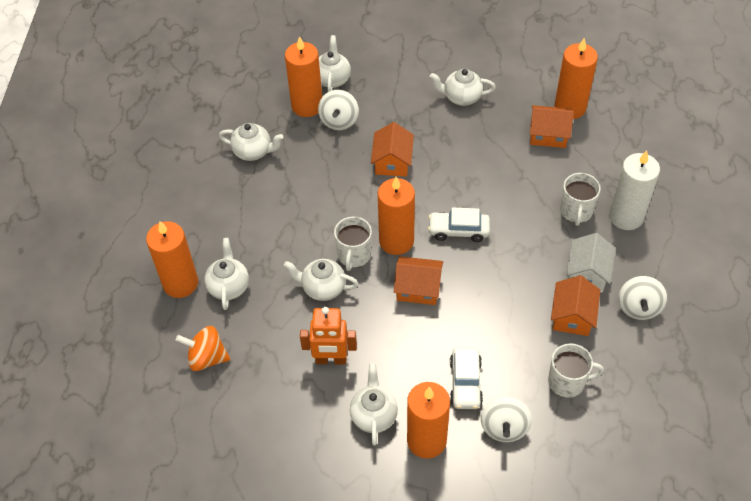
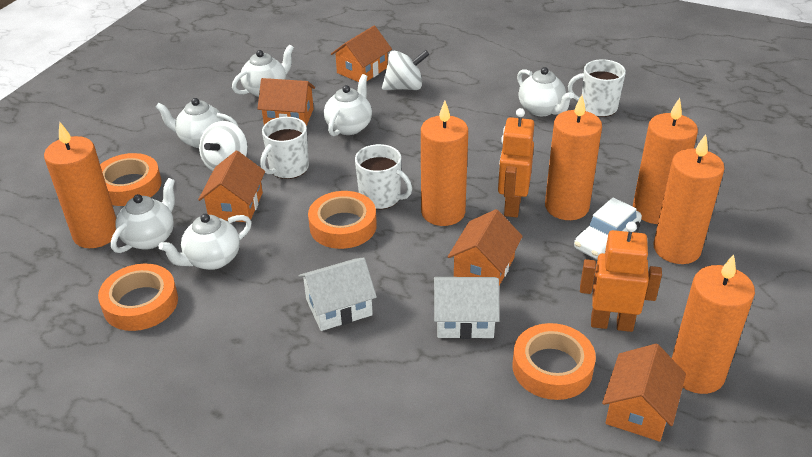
orange candle: 5 -> 6
orange house: 4 -> 5
orange robot: 1 -> 2
orange spinning top: 1 -> 0
orange tape: 0 -> 4
white candle: 1 -> 0
white car: 2 -> 1
white house: 1 -> 2
white spinning top: 3 -> 2

